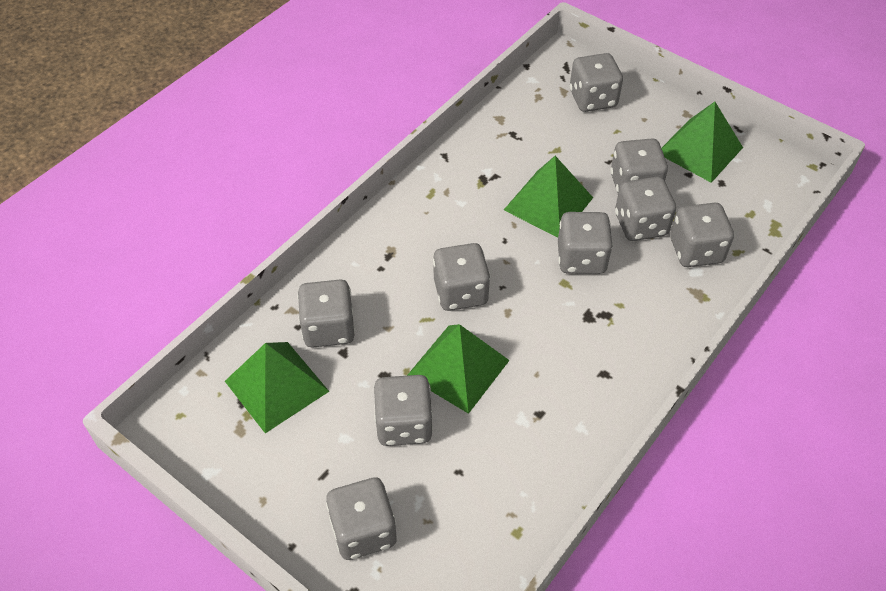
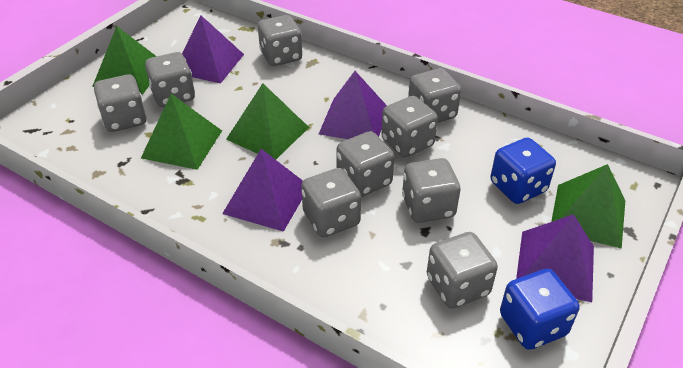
blue dice: 0 -> 2
purple pyramid: 0 -> 4

